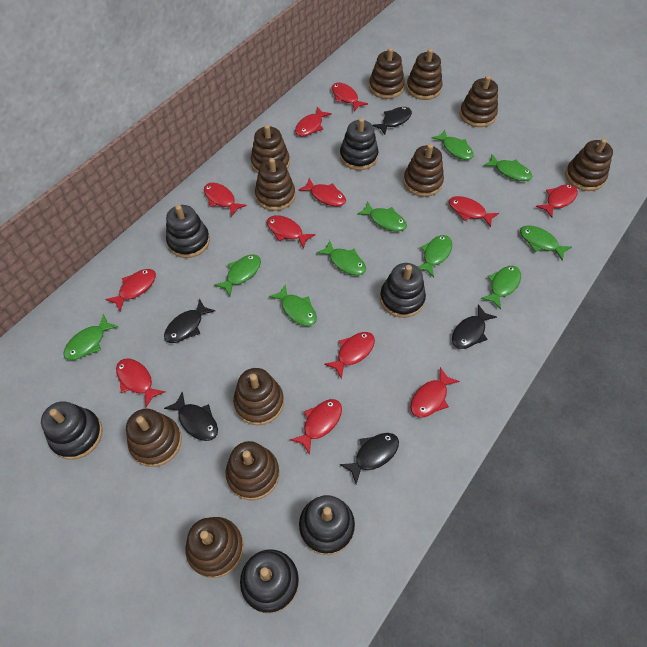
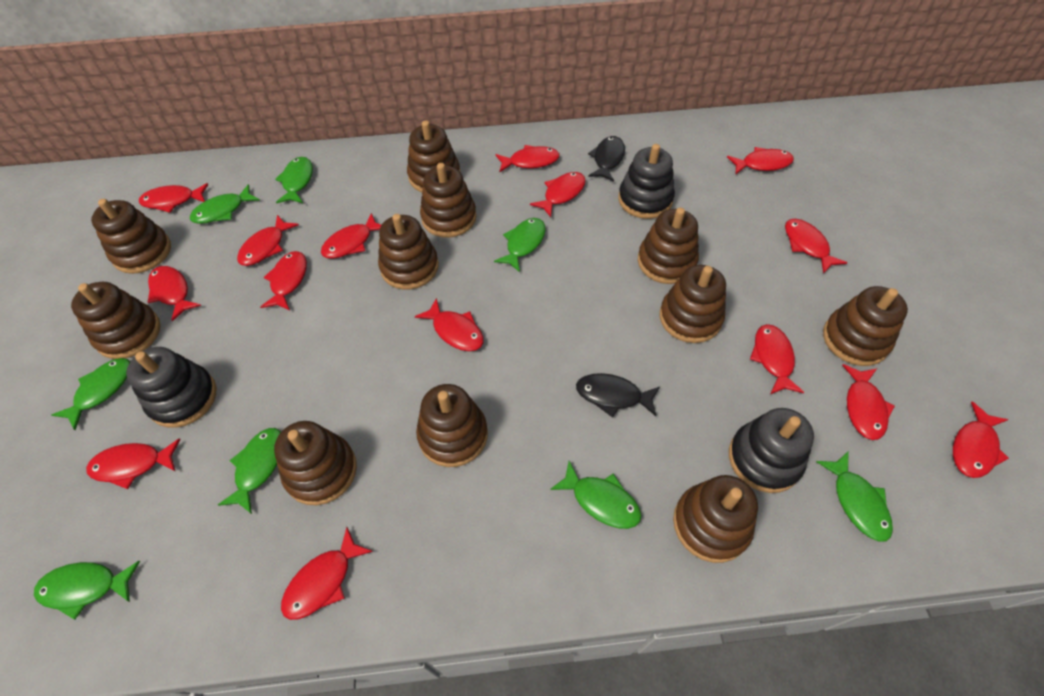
black fish: 5 -> 2
black stacking toy: 6 -> 3
green fish: 10 -> 8
red fish: 12 -> 15

